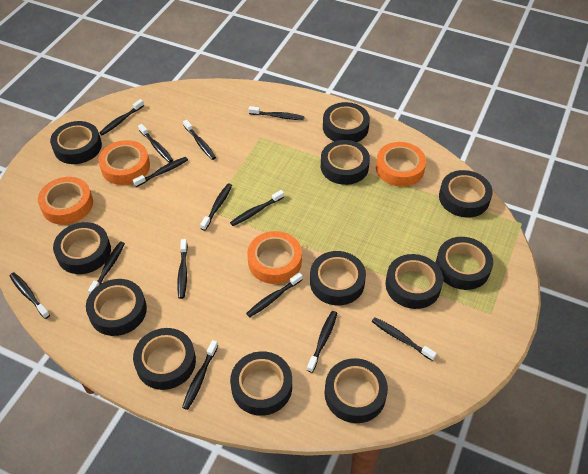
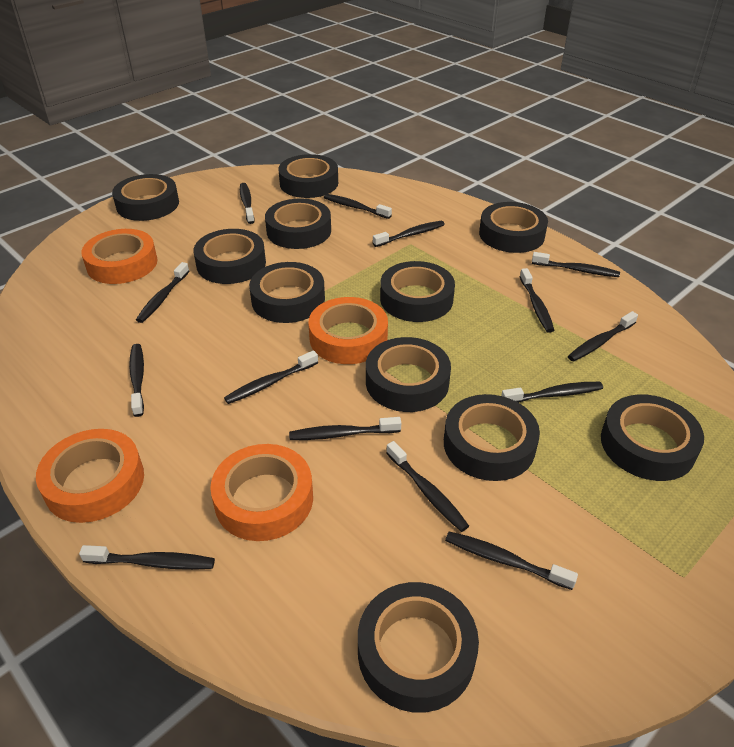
black tape: 12 -> 11

